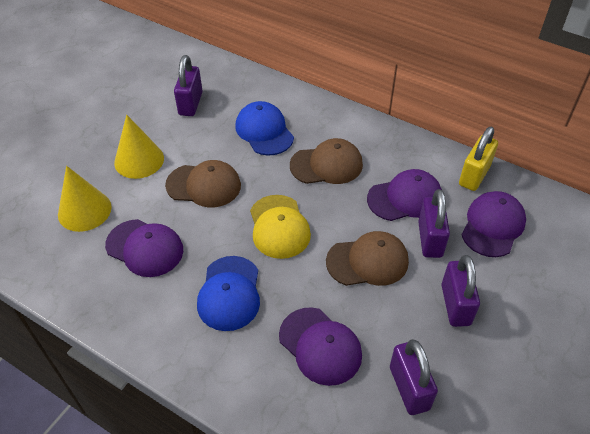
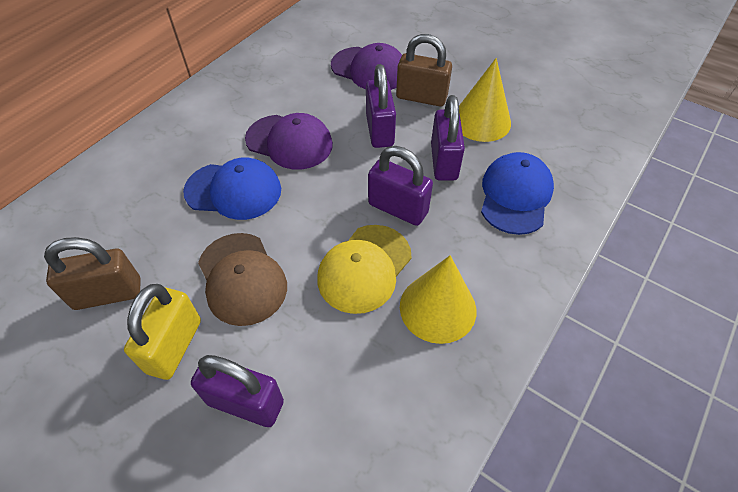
brown cap: 3 -> 1
brown padlock: 0 -> 2
purple cap: 4 -> 2

